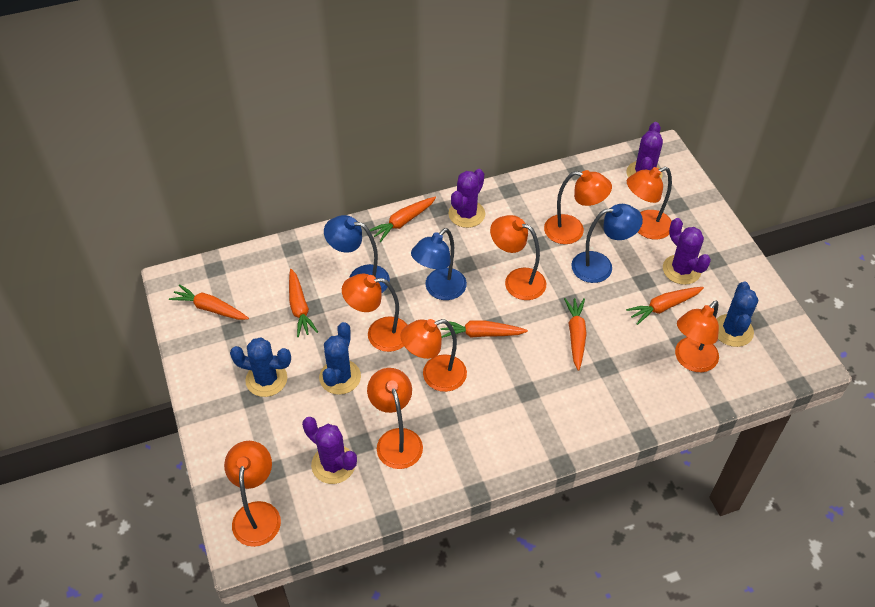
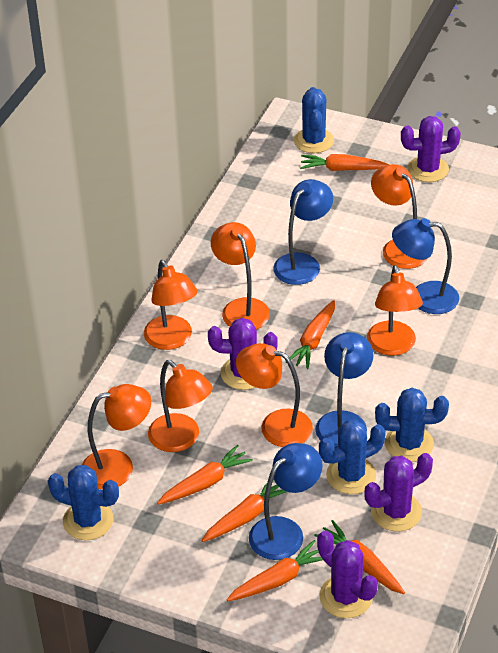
blue cactus: 3 -> 4
blue lamp: 3 -> 4
orange lamp: 8 -> 7

